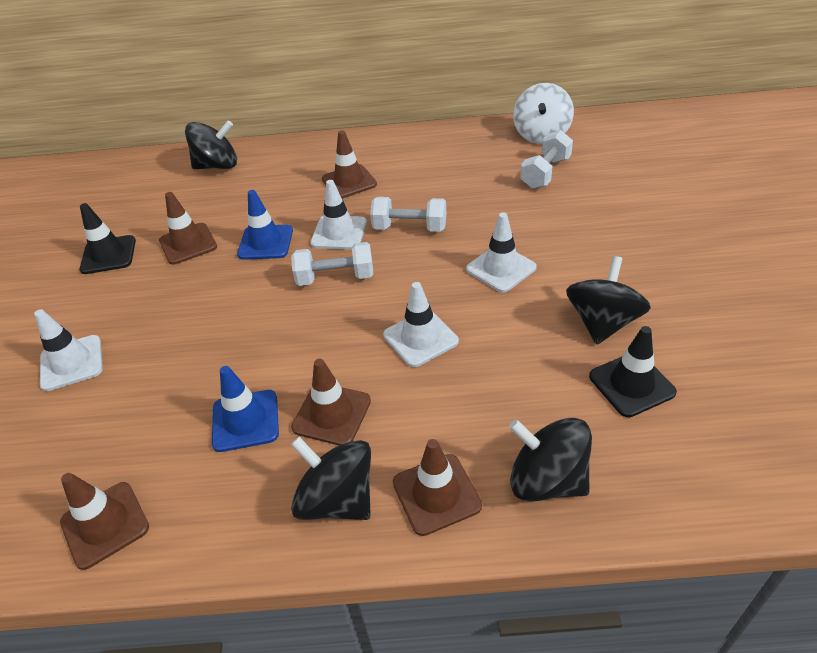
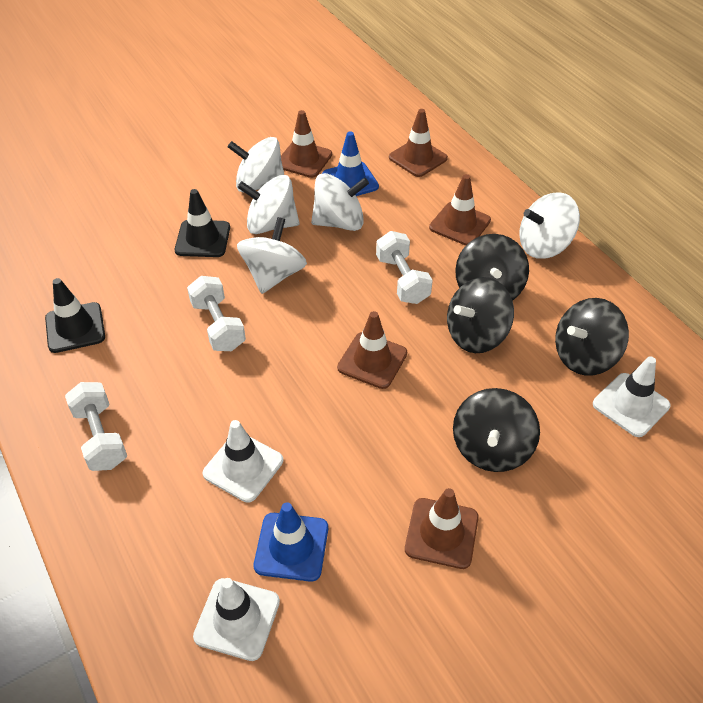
white spinning top: 1 -> 5
white traffic cone: 4 -> 3

